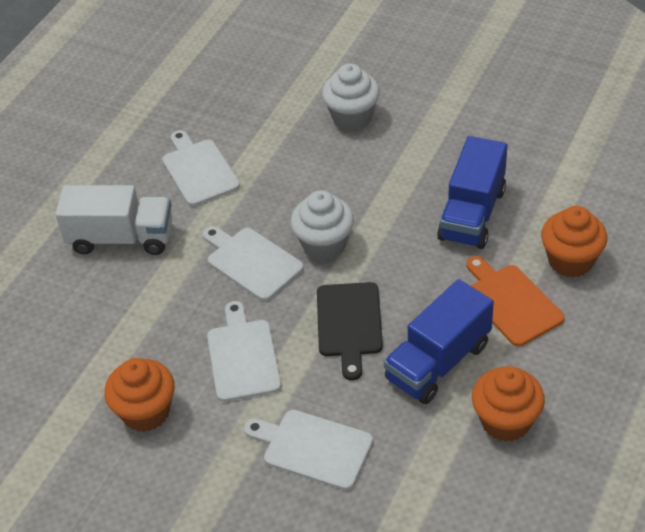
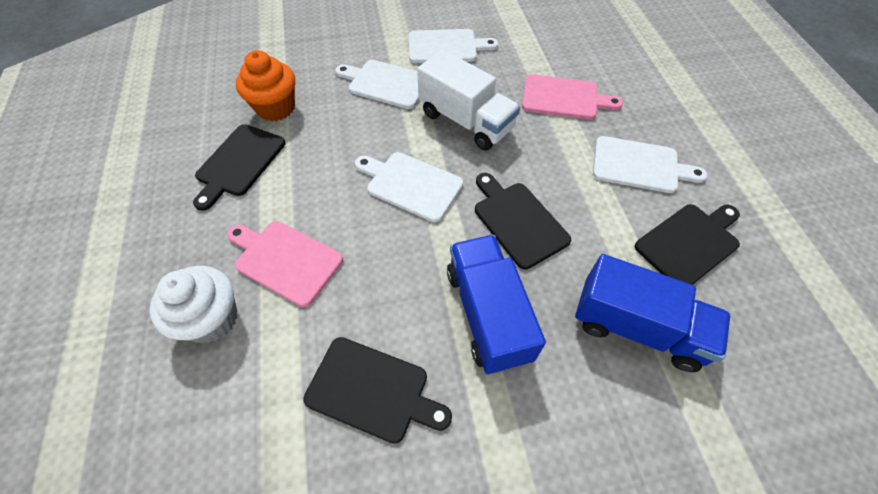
black cutting board: 1 -> 4
orange cupcake: 3 -> 1
orange cutting board: 1 -> 0
pink cutting board: 0 -> 2
white cupcake: 2 -> 1

